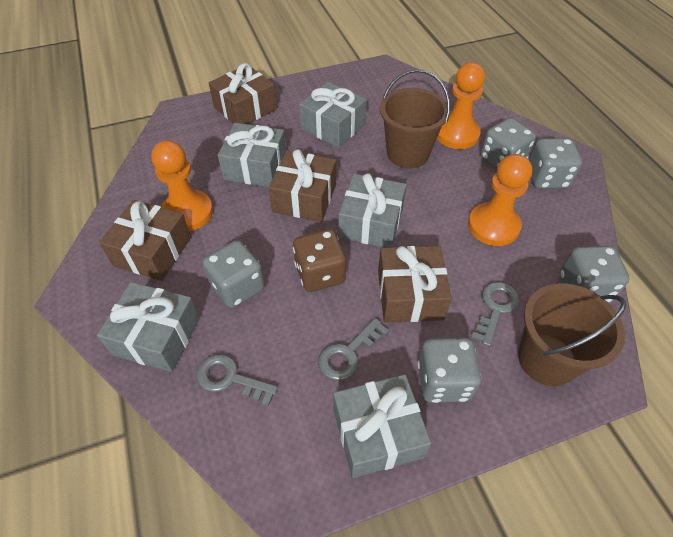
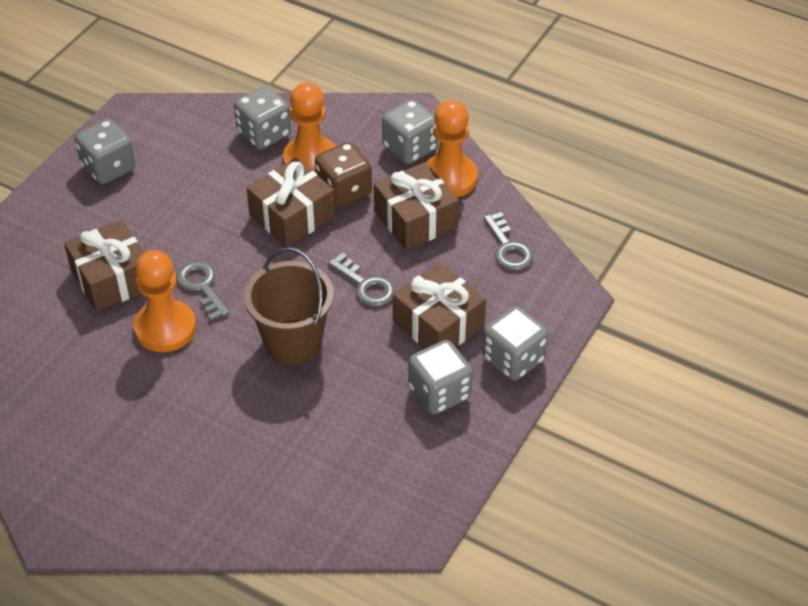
brown bucket: 2 -> 1
grey gift: 5 -> 0

